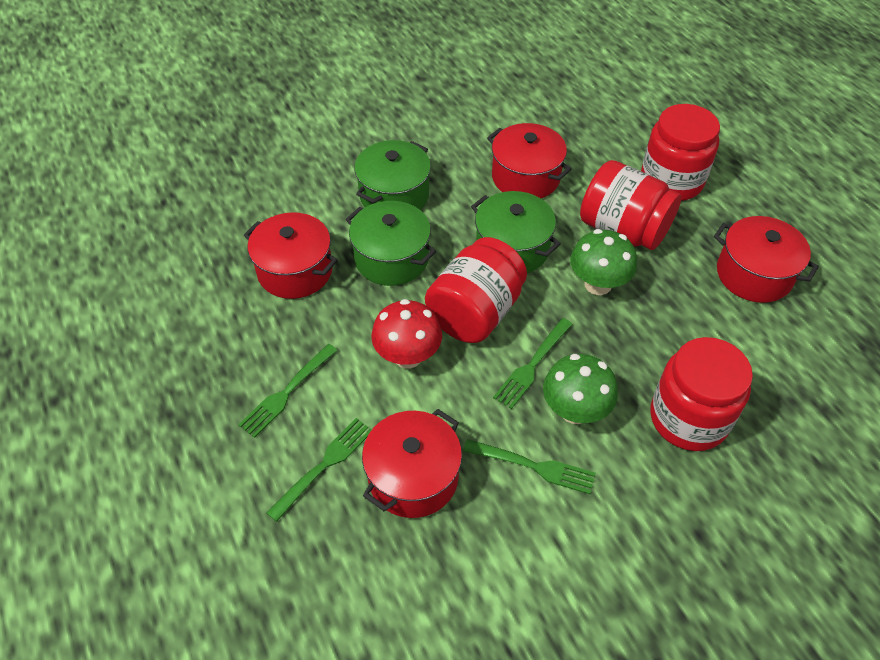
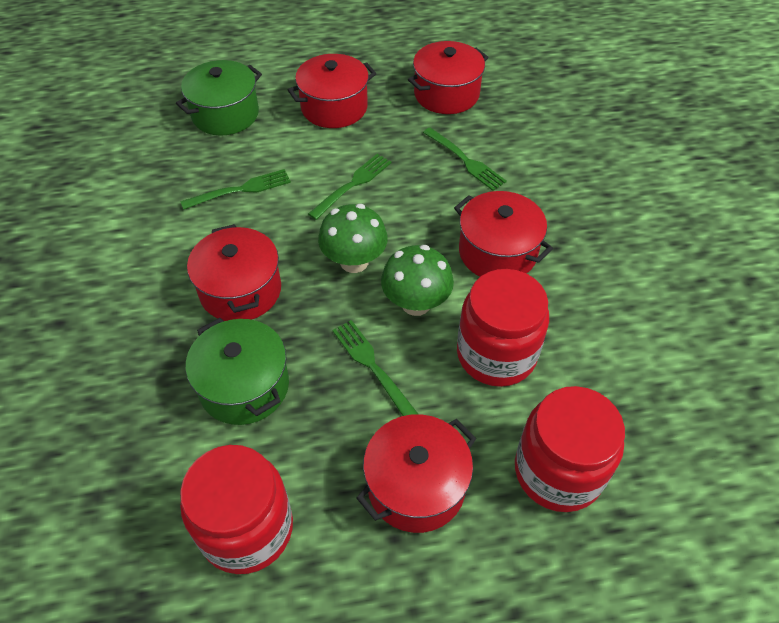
green pot: 3 -> 2
red jar: 4 -> 3
red mushroom: 1 -> 0
red pot: 4 -> 5

